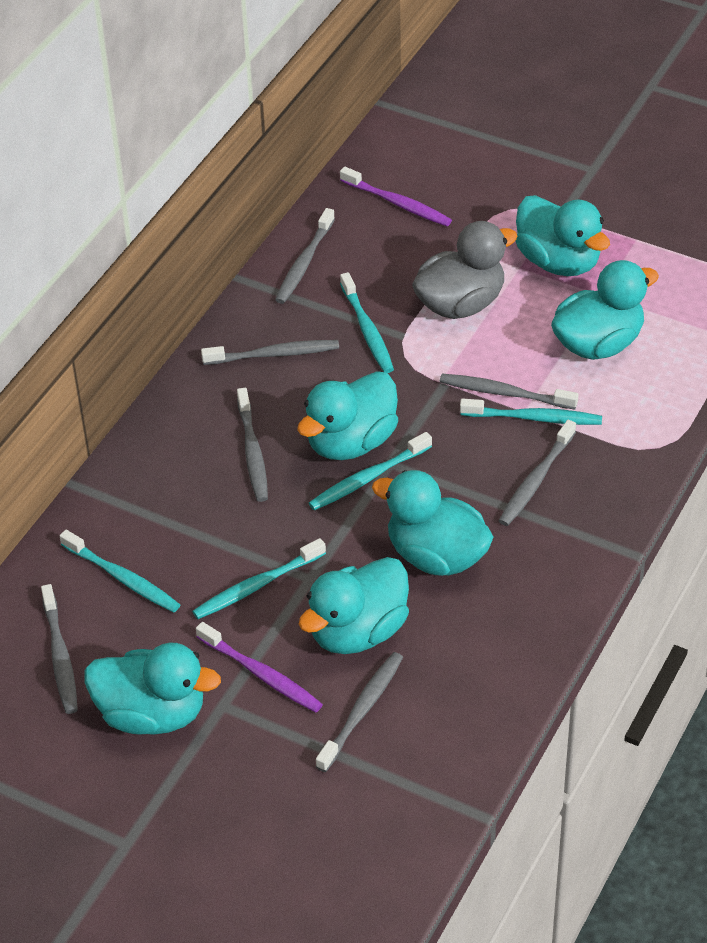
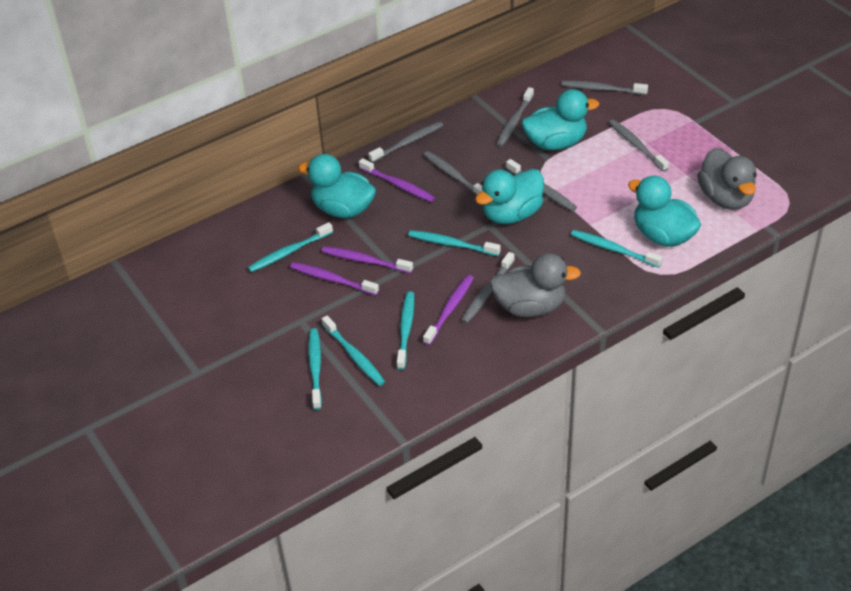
grey duck: 1 -> 2
purple toothbrush: 2 -> 4
turquoise duck: 6 -> 4
turquoise toothbrush: 5 -> 6

